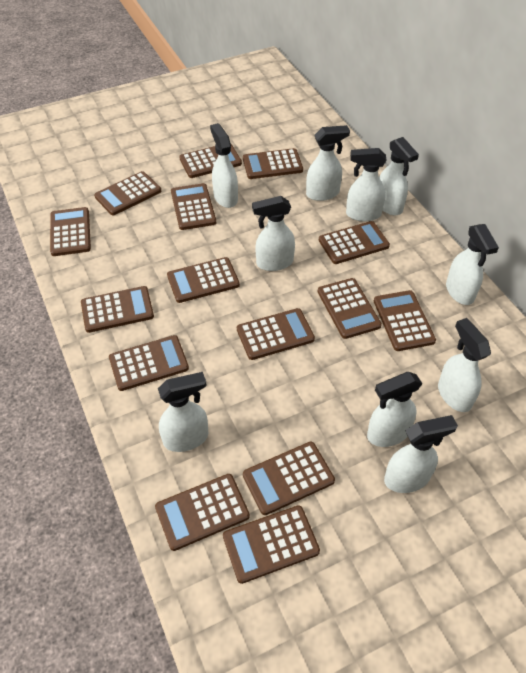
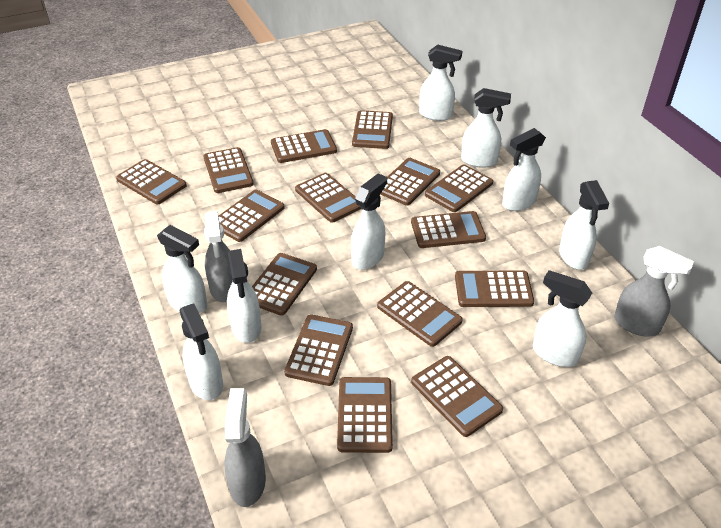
grey spray bottle: 0 -> 3
white spray bottle: 10 -> 9

